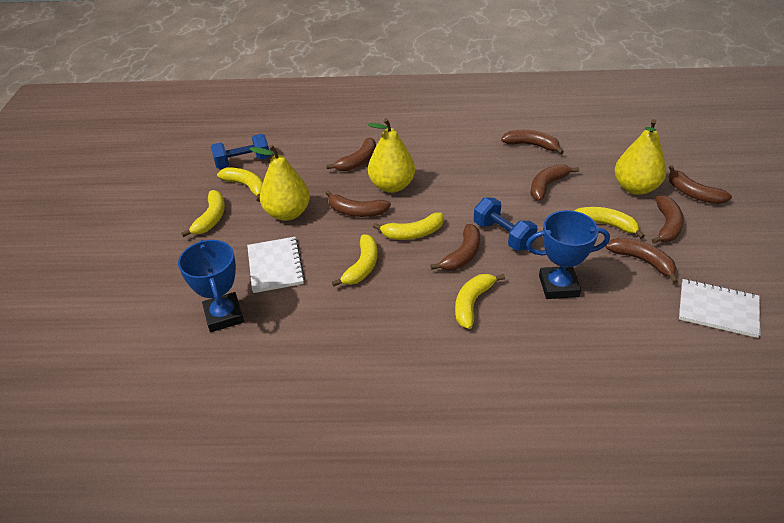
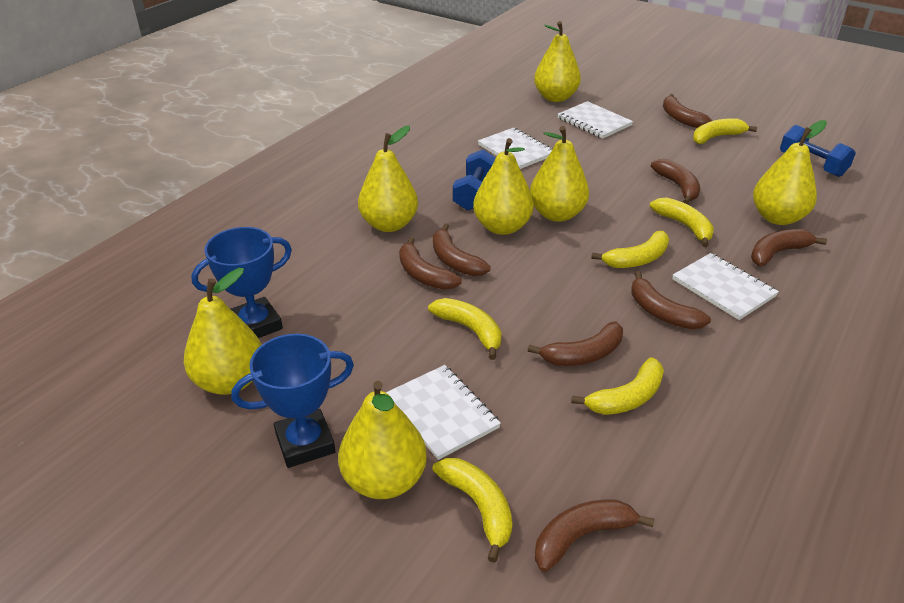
white notebook: 2 -> 4
yellow pear: 3 -> 7

